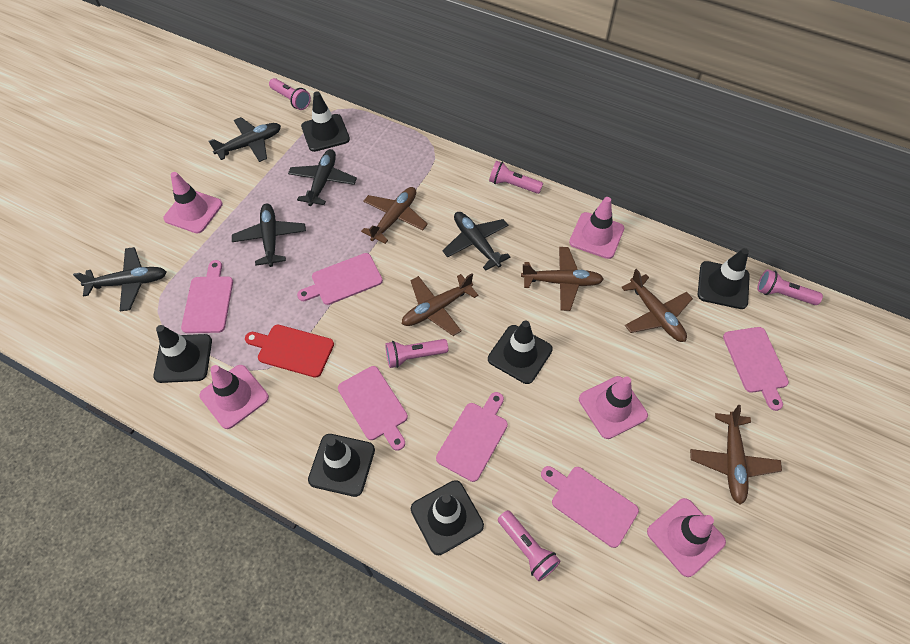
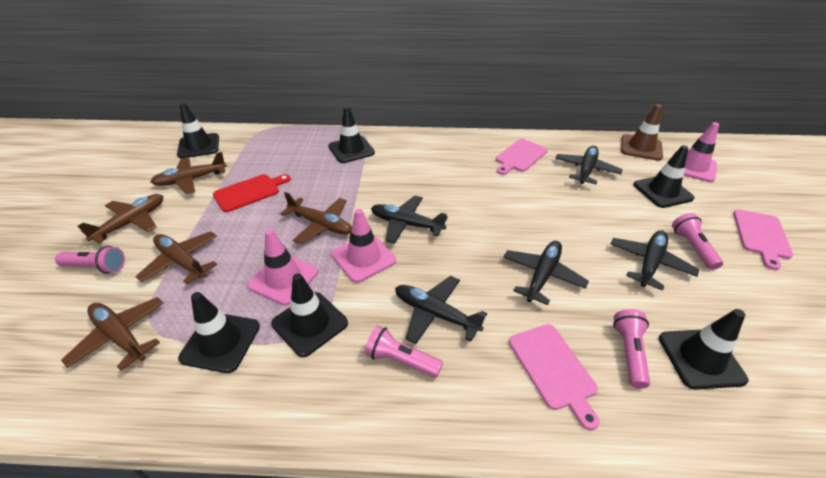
brown traffic cone: 0 -> 1
pink cutting board: 6 -> 3
pink flashlight: 5 -> 4
pink traffic cone: 5 -> 3

